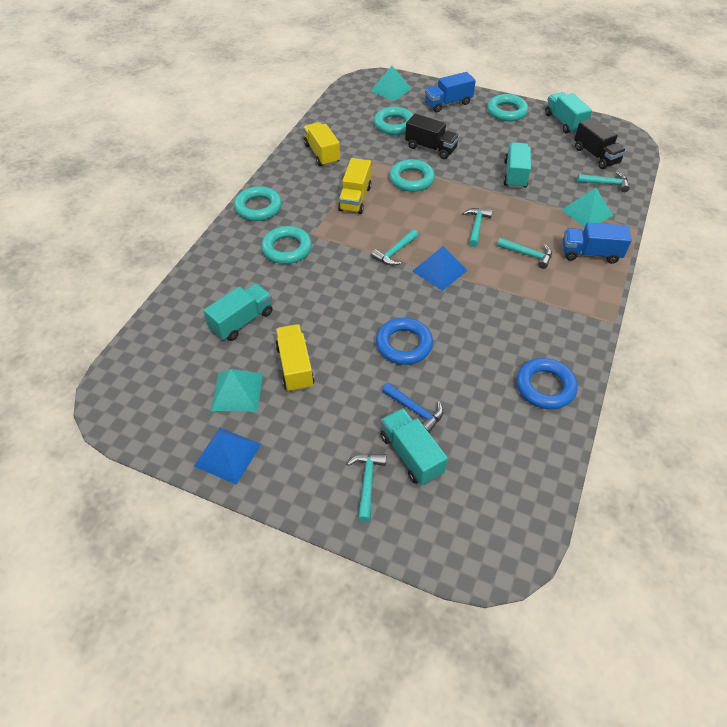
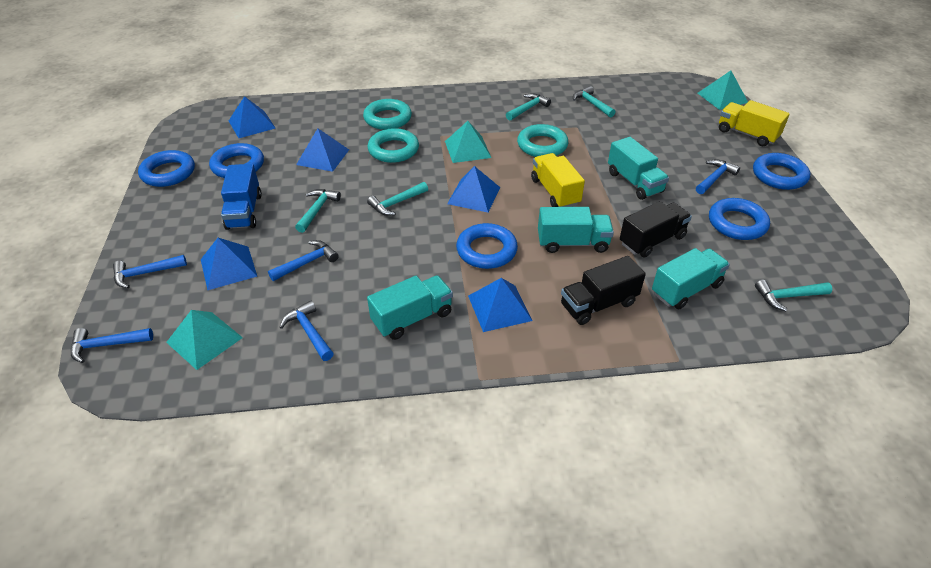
blue hammer: 1 -> 5
blue pyramid: 2 -> 5
blue ring: 2 -> 5
blue truck: 2 -> 1
turquoise ring: 5 -> 3
yellow truck: 3 -> 2

